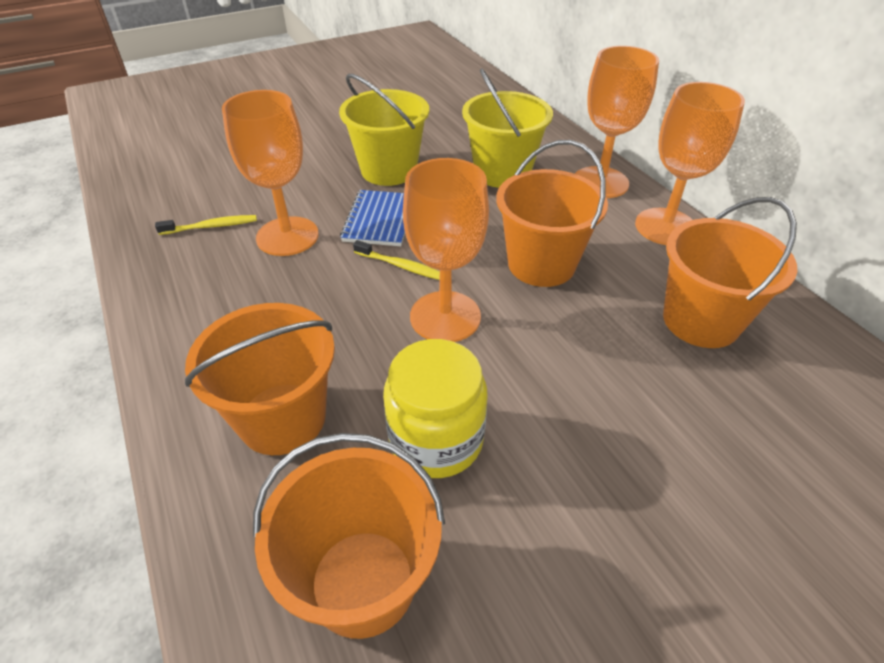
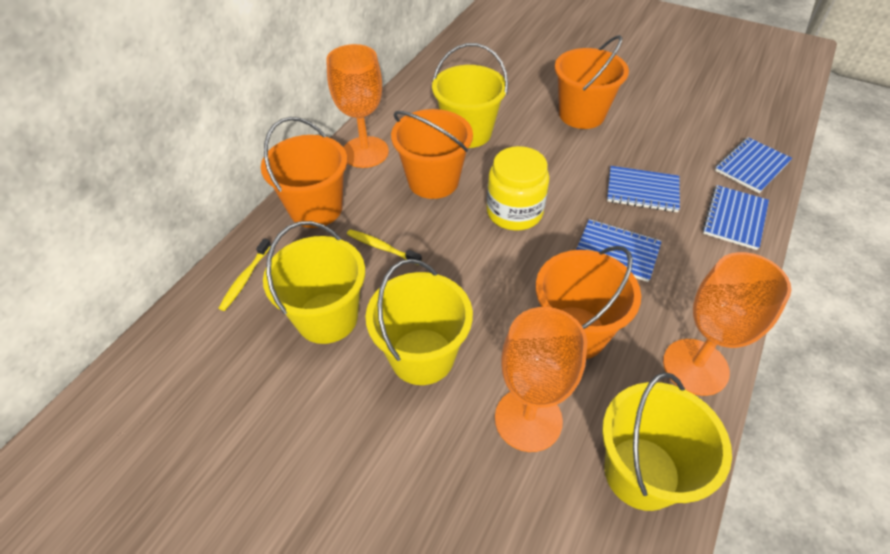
blue notebook: 1 -> 4
orange goblet: 4 -> 3
yellow bucket: 2 -> 4

